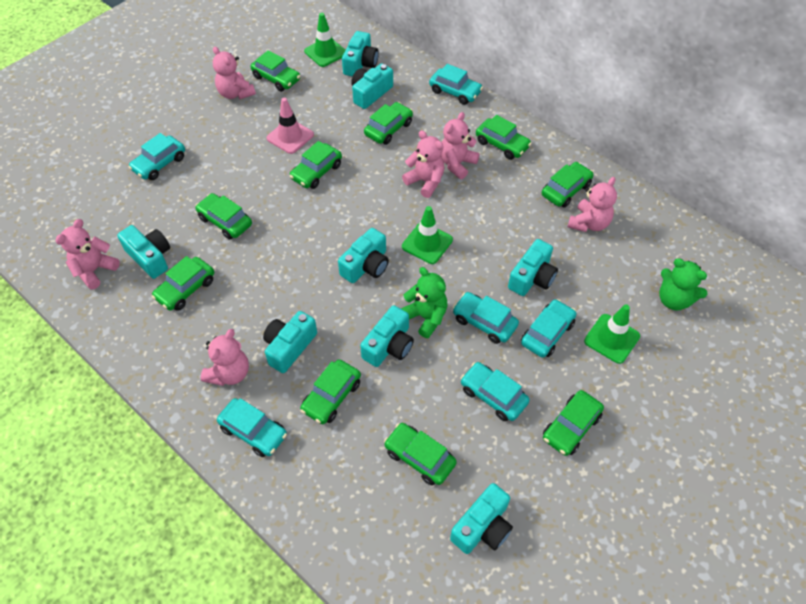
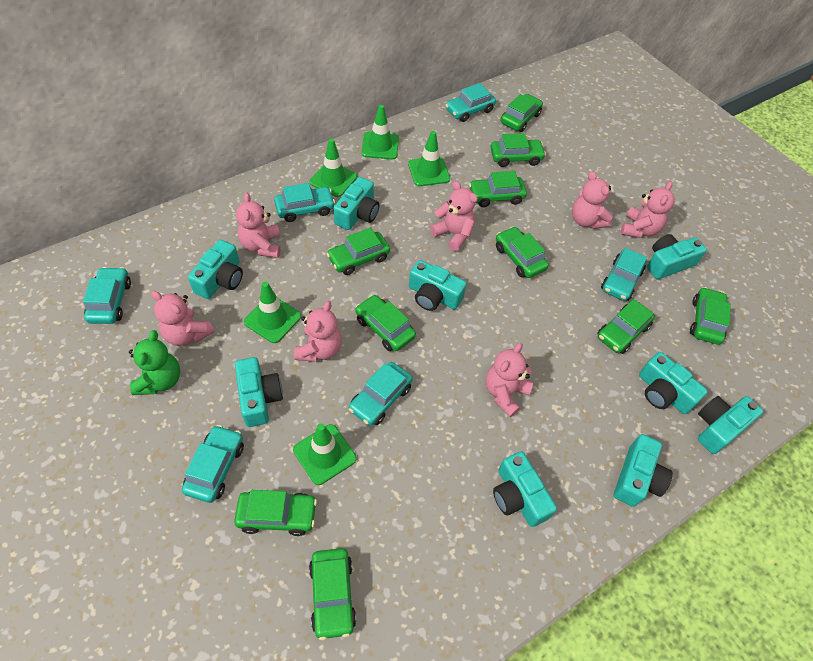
green teddy bear: 2 -> 1
green traffic cone: 3 -> 5
pink teddy bear: 6 -> 7
pink traffic cone: 1 -> 0
turquoise camera: 8 -> 9

